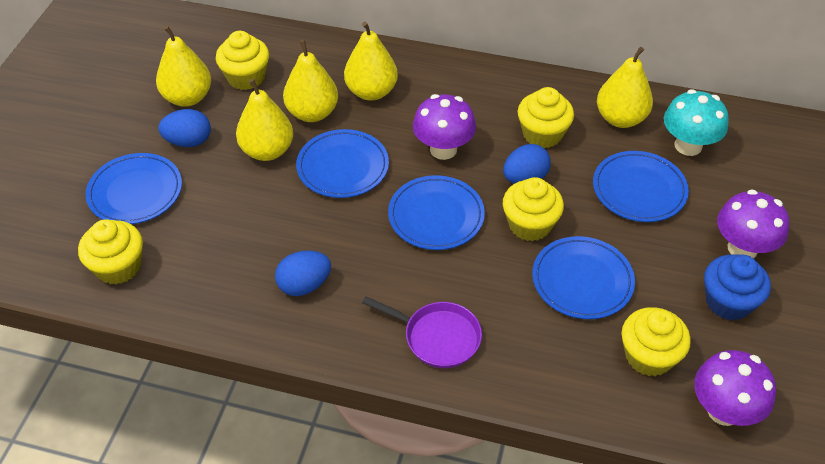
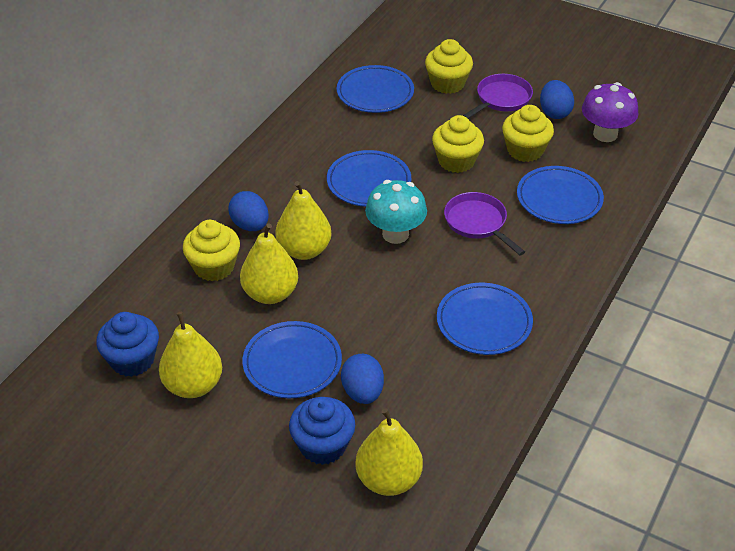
blue cupcake: 1 -> 2
purple mushroom: 3 -> 1
purple pan: 1 -> 2
yellow cupcake: 5 -> 4
yellow pear: 5 -> 4

